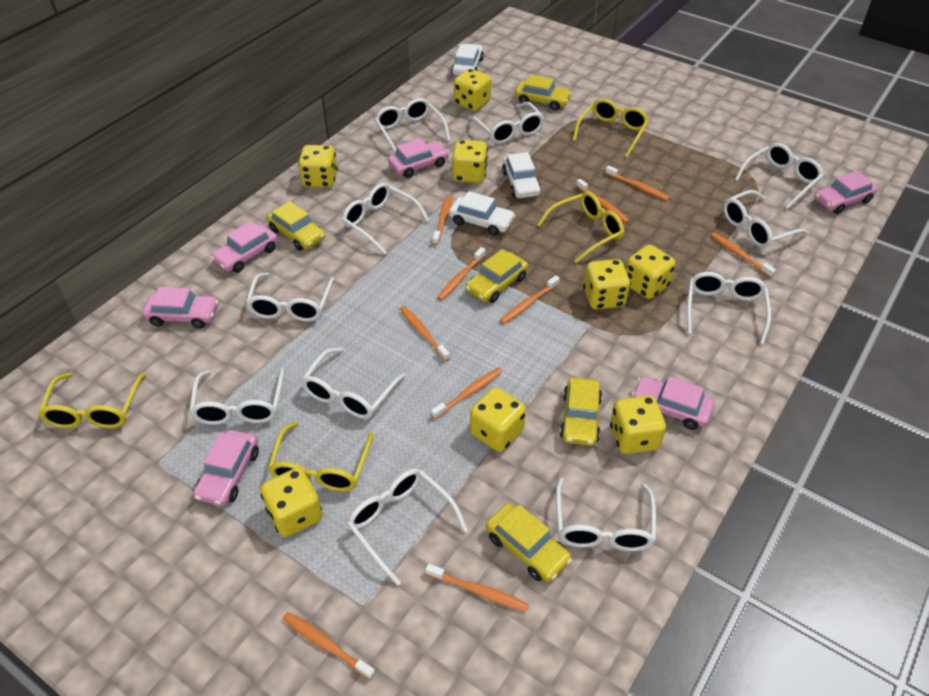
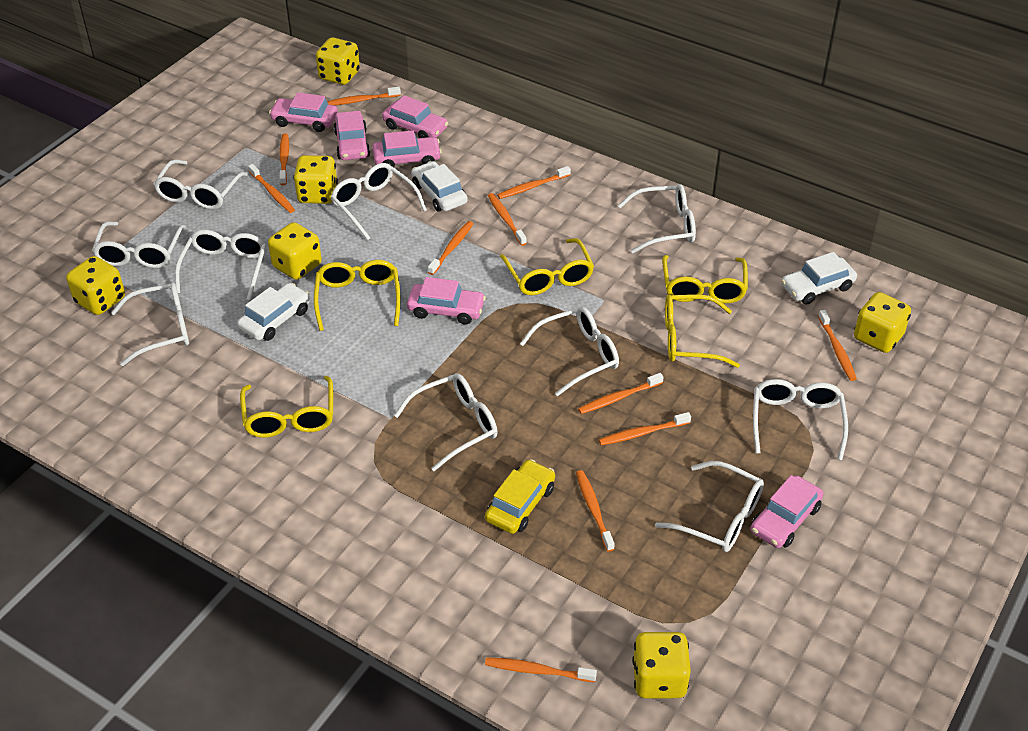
orange toothbrush: 10 -> 11
white glasses: 11 -> 10
yellow car: 5 -> 1
yellow dice: 8 -> 6
yellow glasses: 4 -> 5

